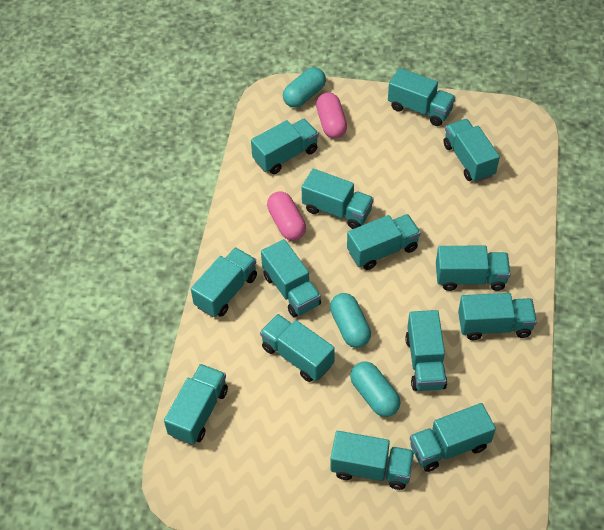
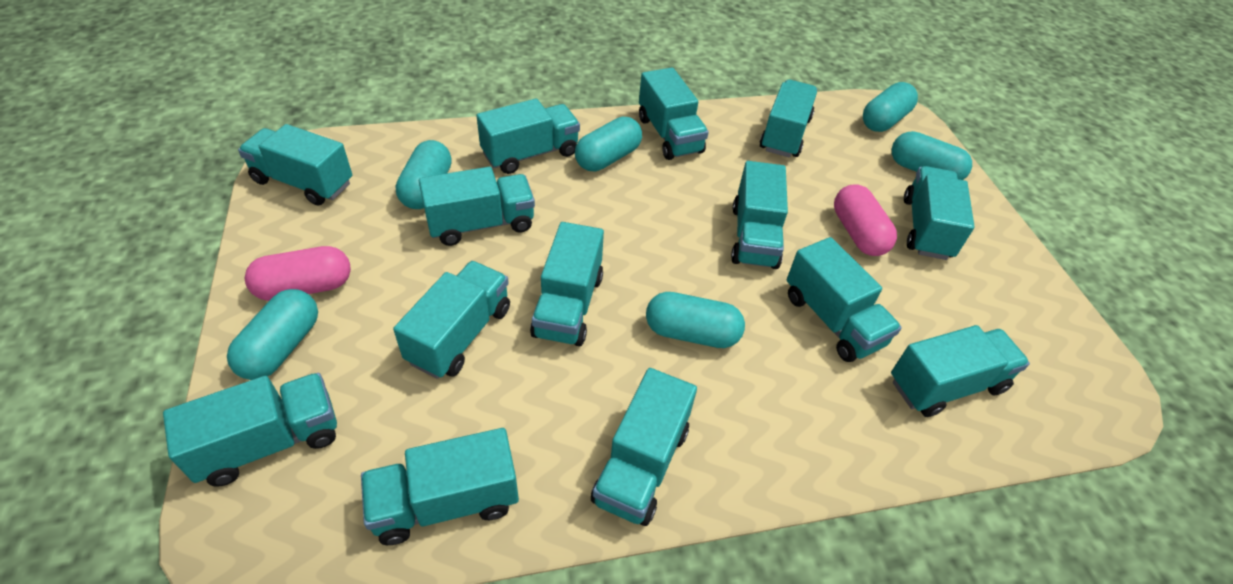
turquoise capsule: 3 -> 6

